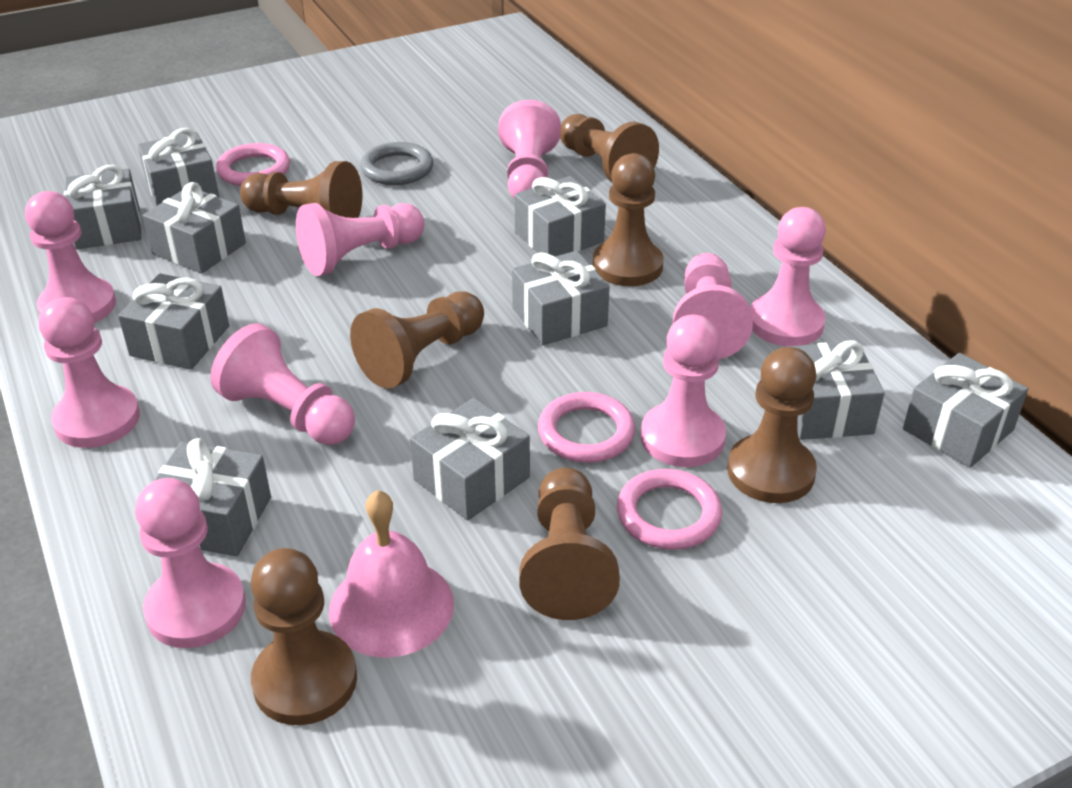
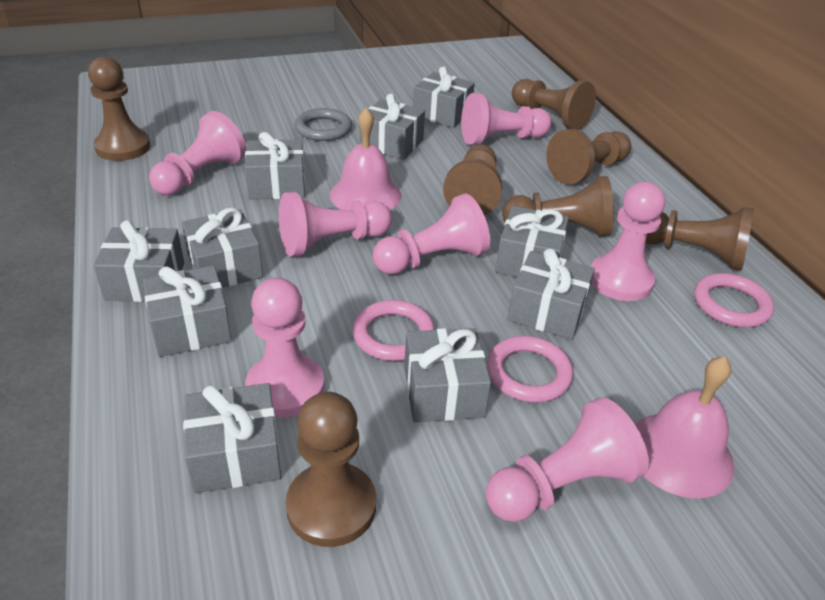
pink bell: 1 -> 2
pink pawn: 9 -> 7

